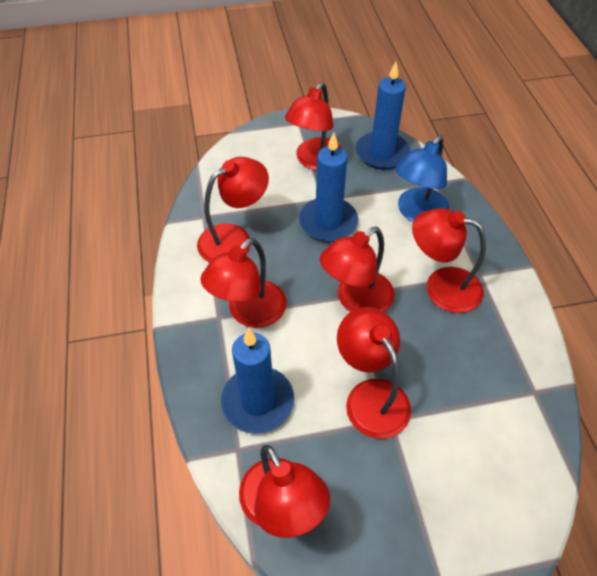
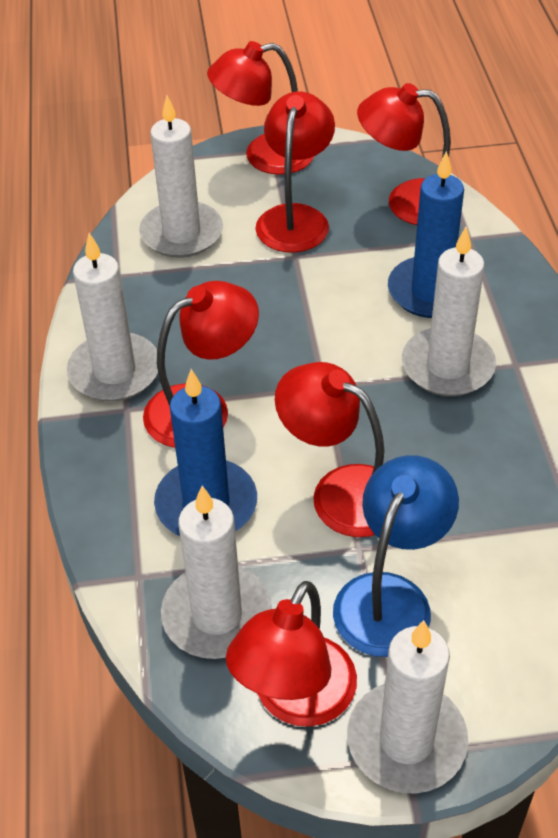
blue candle: 3 -> 2
red lamp: 7 -> 6
white candle: 0 -> 5

